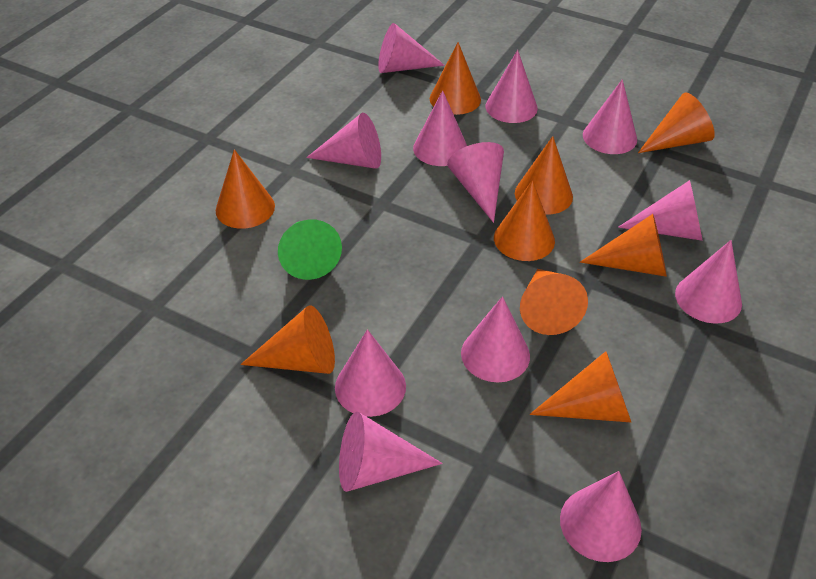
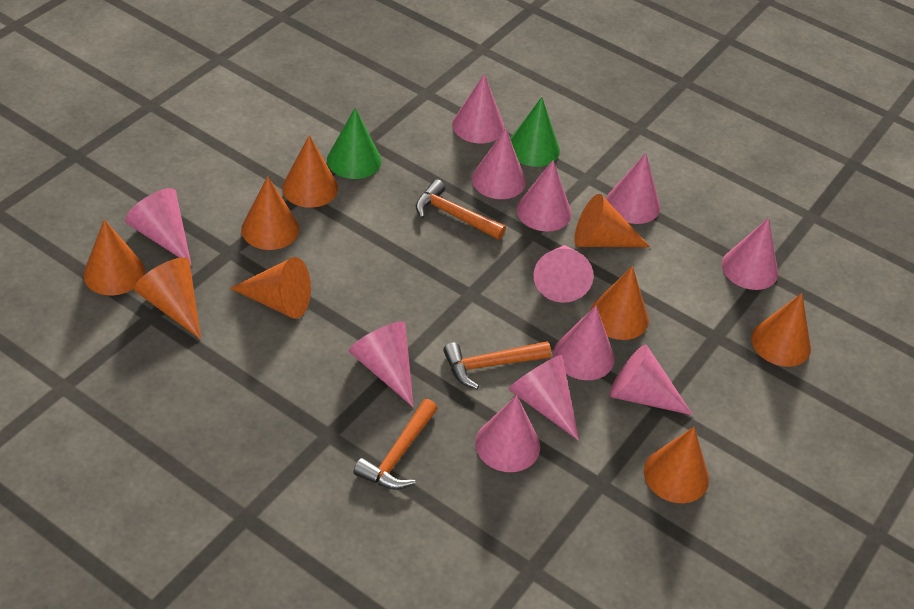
green cone: 1 -> 2
orange hammer: 0 -> 3

